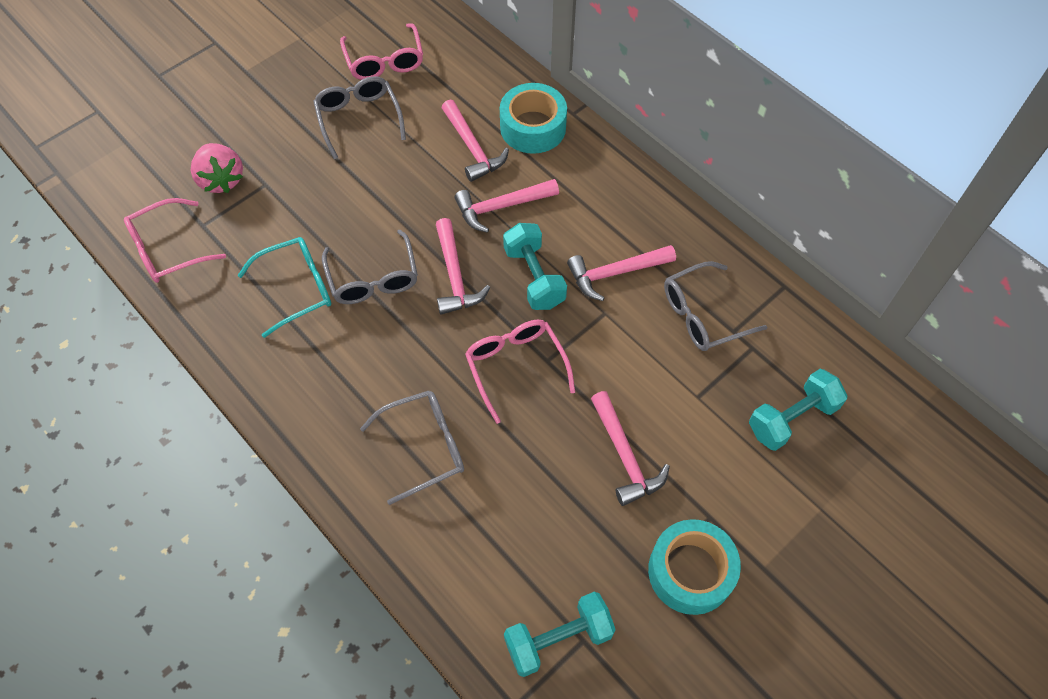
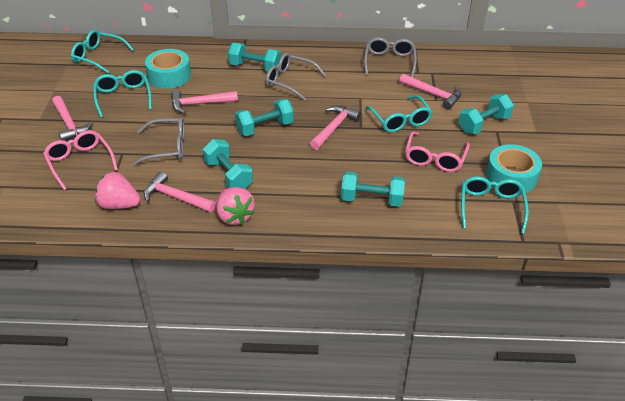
grey glasses: 4 -> 3
pink glasses: 3 -> 2
pink strawberry: 1 -> 2
turquoise dumbbell: 3 -> 5
turquoise glasses: 1 -> 4

